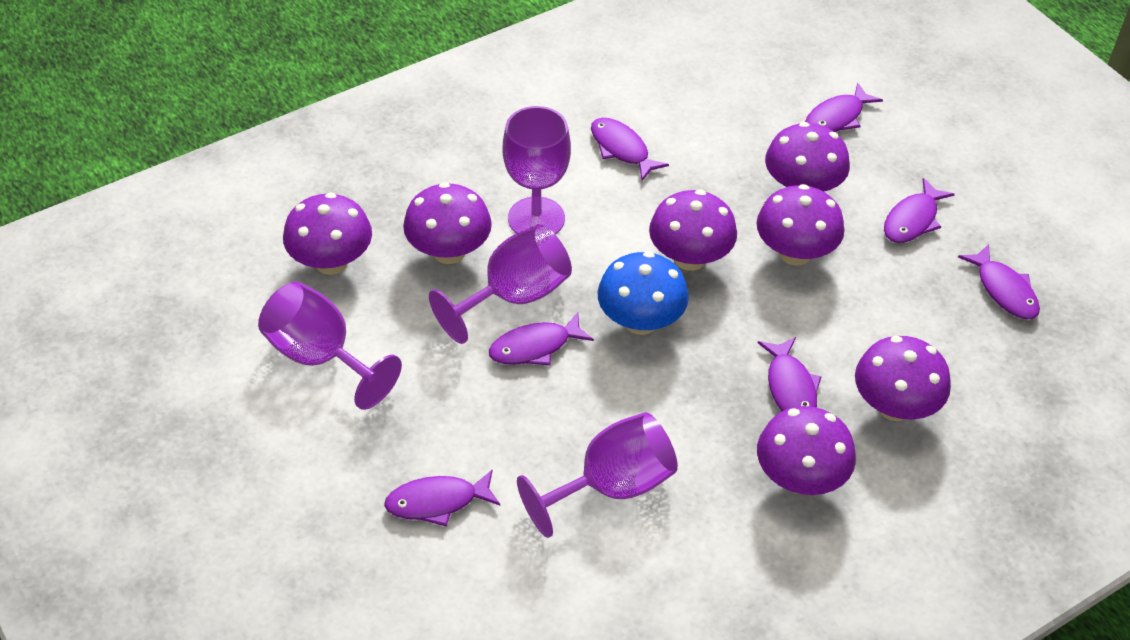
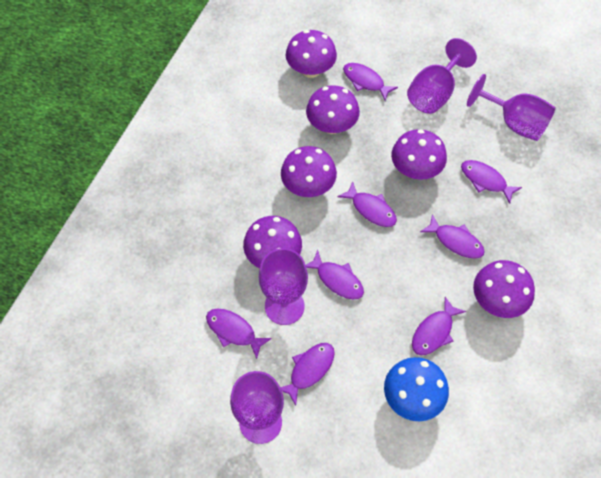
purple fish: 7 -> 8
purple mushroom: 7 -> 6

